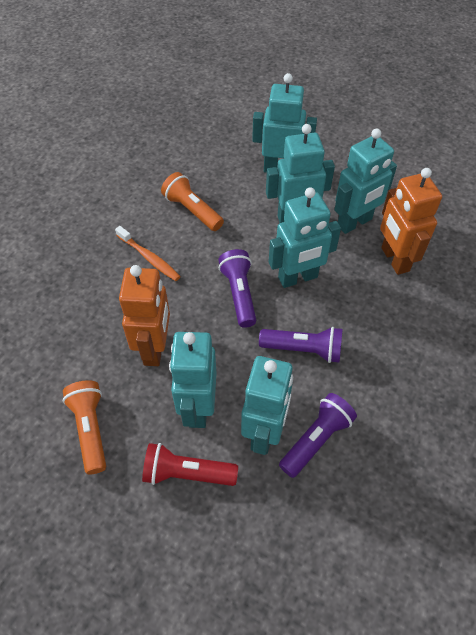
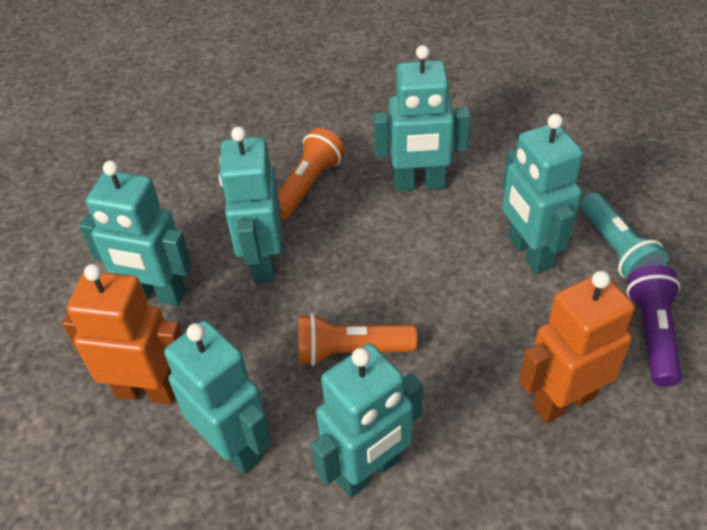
orange toothbrush: 1 -> 0
purple flashlight: 3 -> 1
red flashlight: 1 -> 0
turquoise flashlight: 0 -> 1

